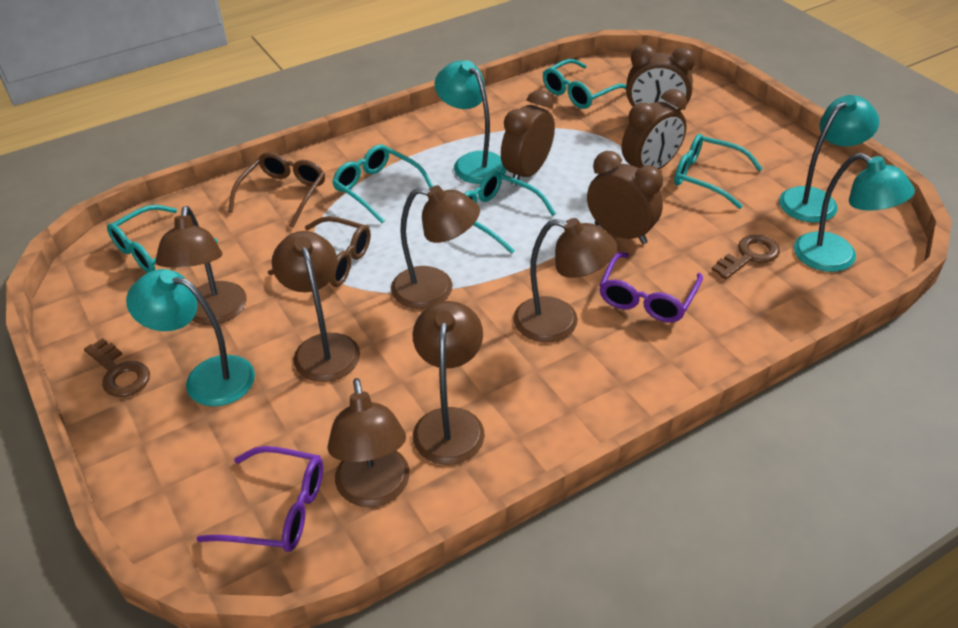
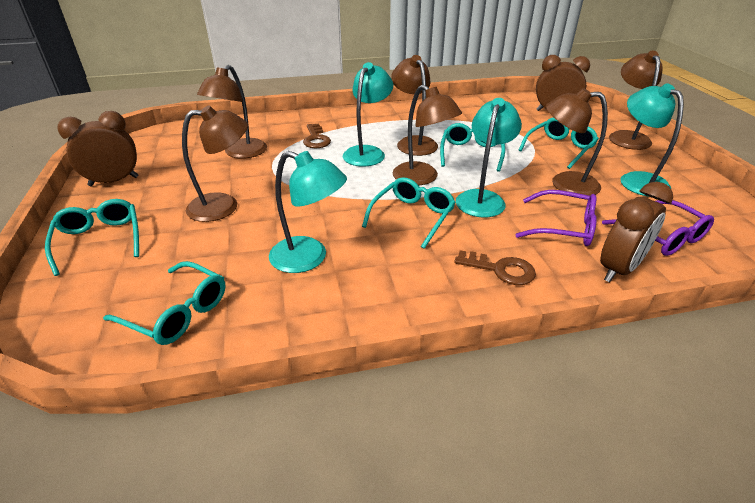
brown clock: 4 -> 3
brown glasses: 2 -> 0

